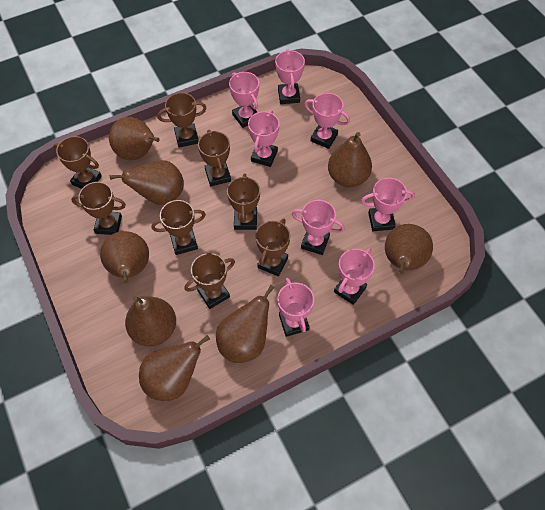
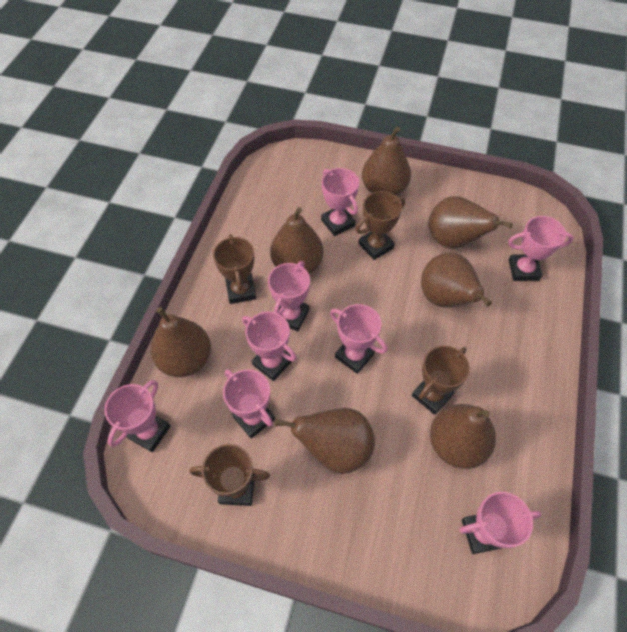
brown pear: 8 -> 7
brown trophy: 8 -> 4

